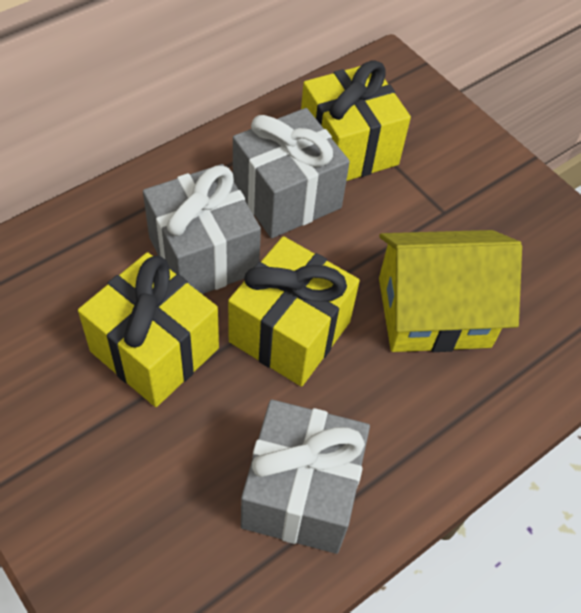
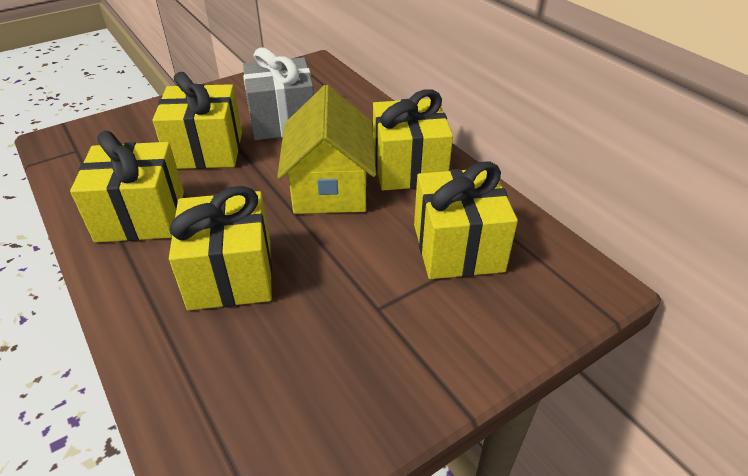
grey gift: 3 -> 1
yellow gift: 3 -> 5

